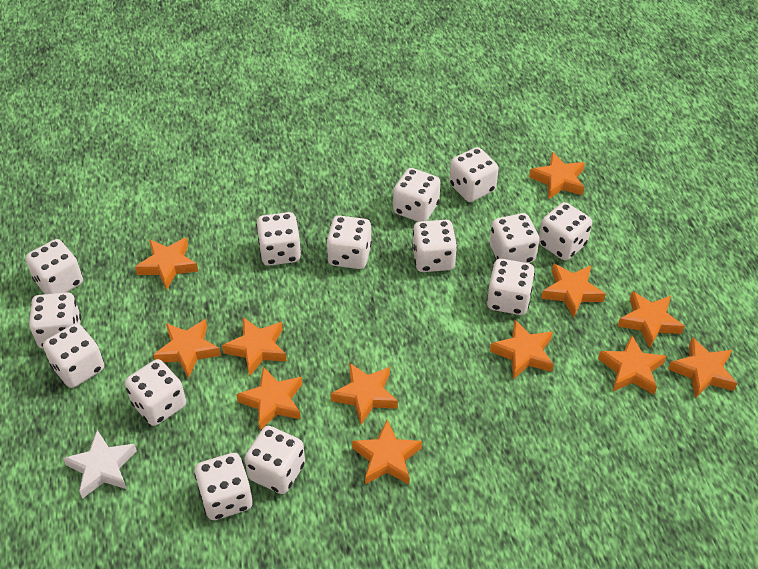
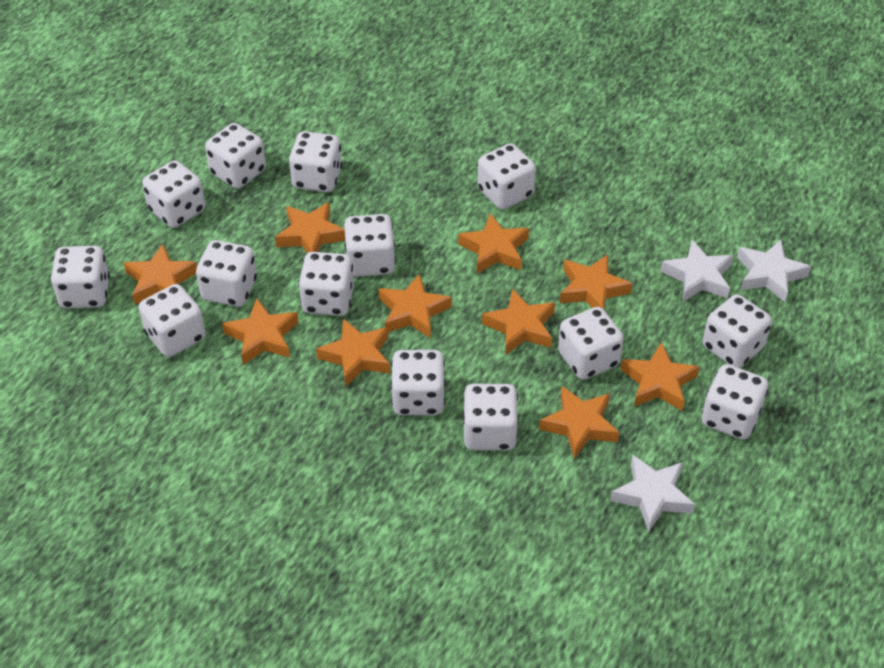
orange star: 12 -> 10
white star: 1 -> 3

